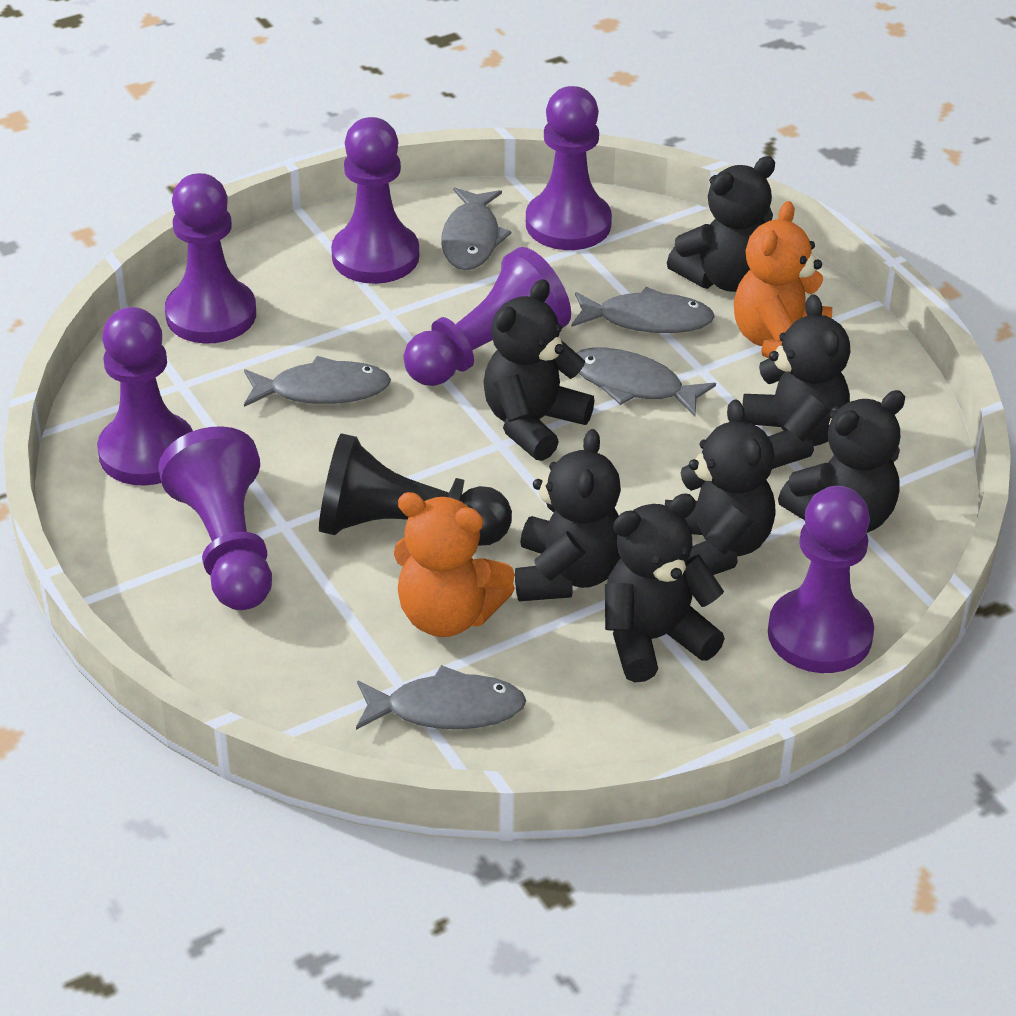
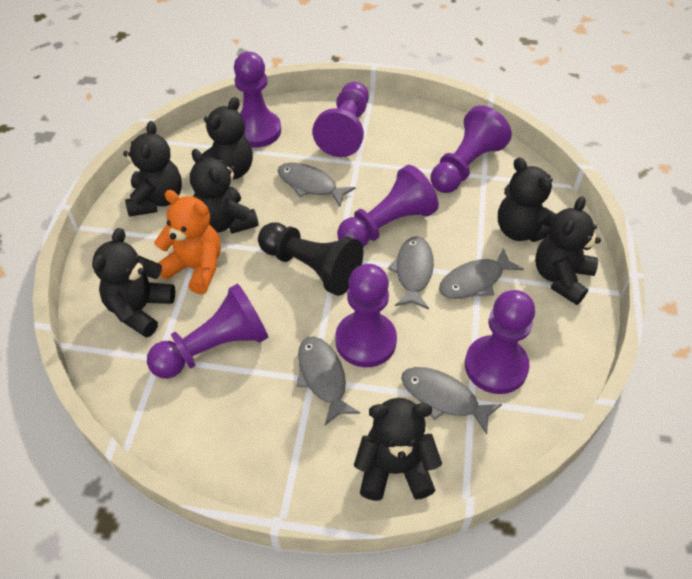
orange teddy bear: 2 -> 1

